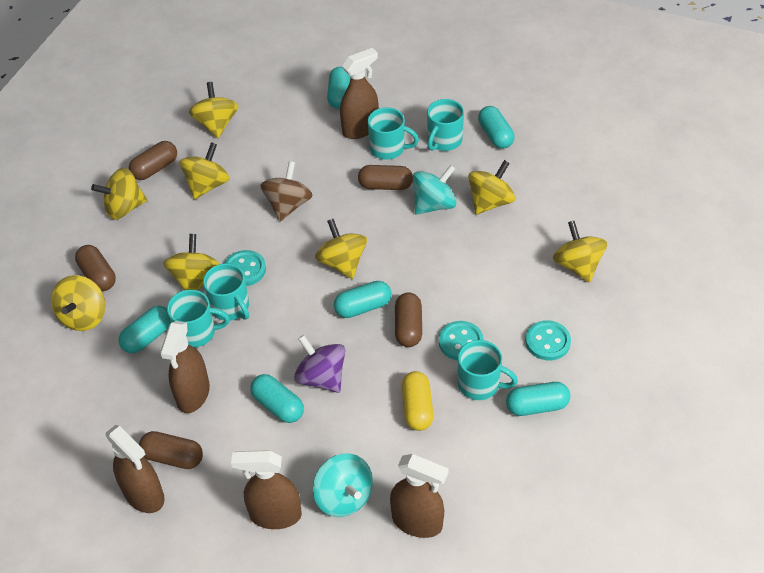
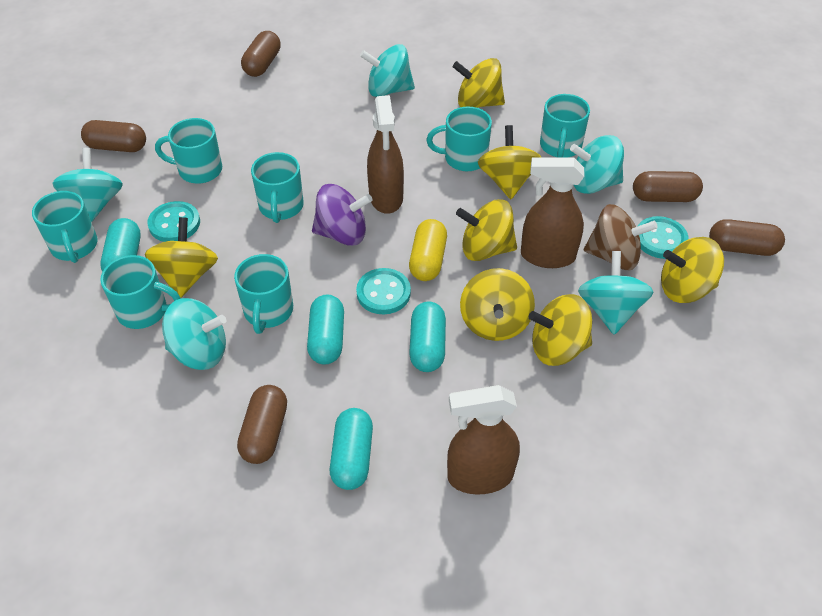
brown spray bottle: 5 -> 3
turquoise capsule: 6 -> 4
turquoise mug: 5 -> 7
turquoise spinning top: 2 -> 5
yellow spinning top: 8 -> 7

